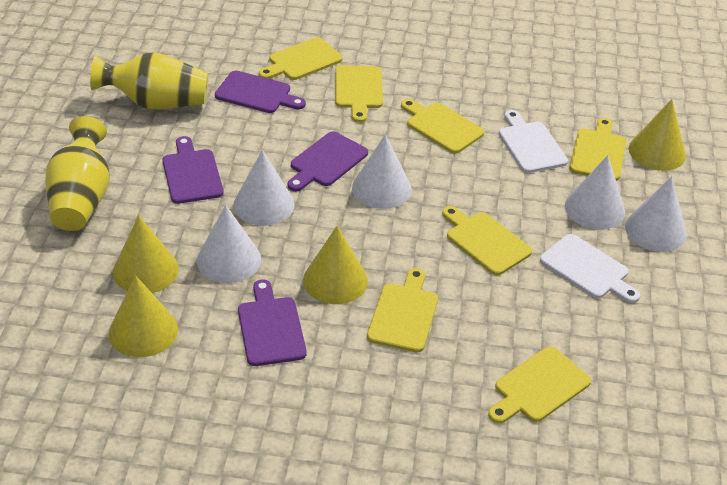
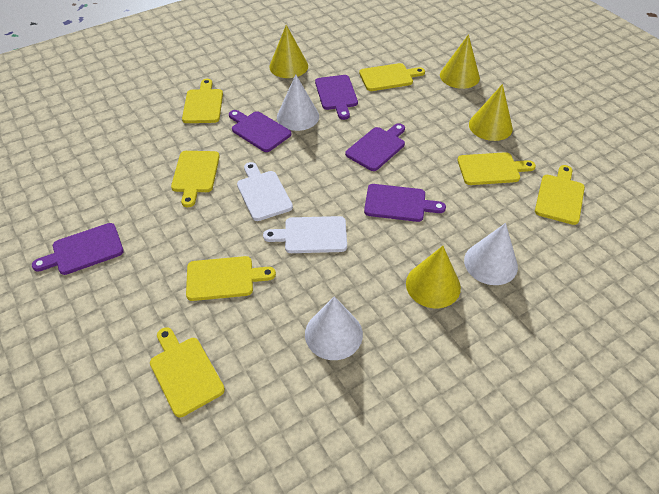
purple cutting board: 4 -> 5
white cone: 5 -> 3
yellow vase: 2 -> 0

